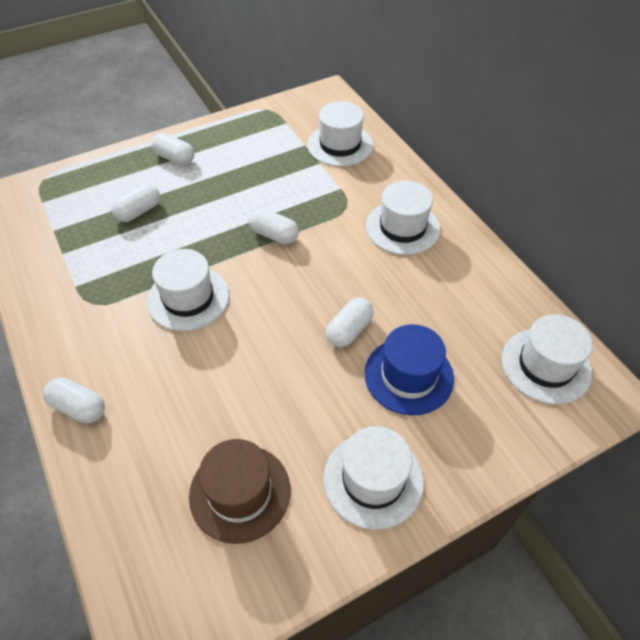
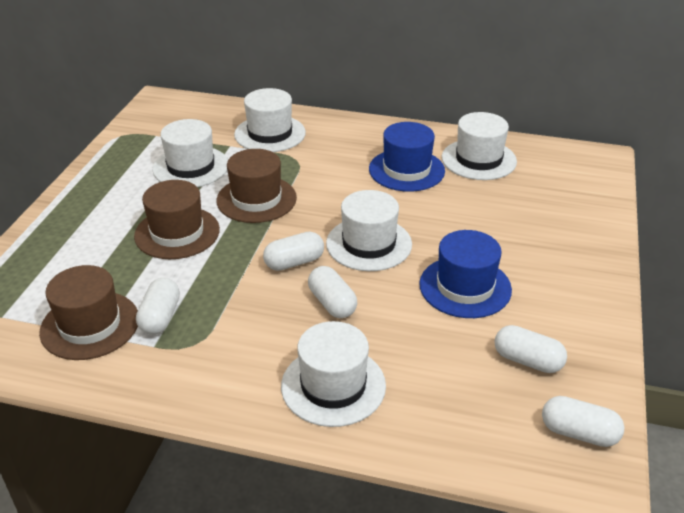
blue hat: 1 -> 2
brown hat: 1 -> 3

